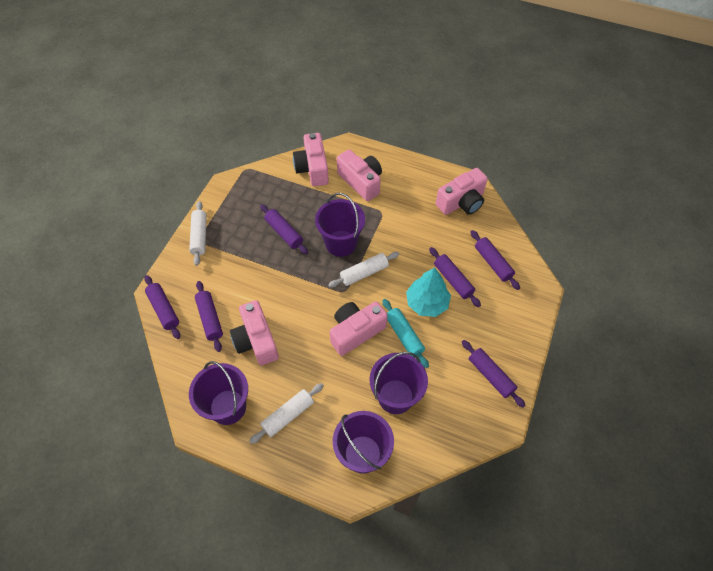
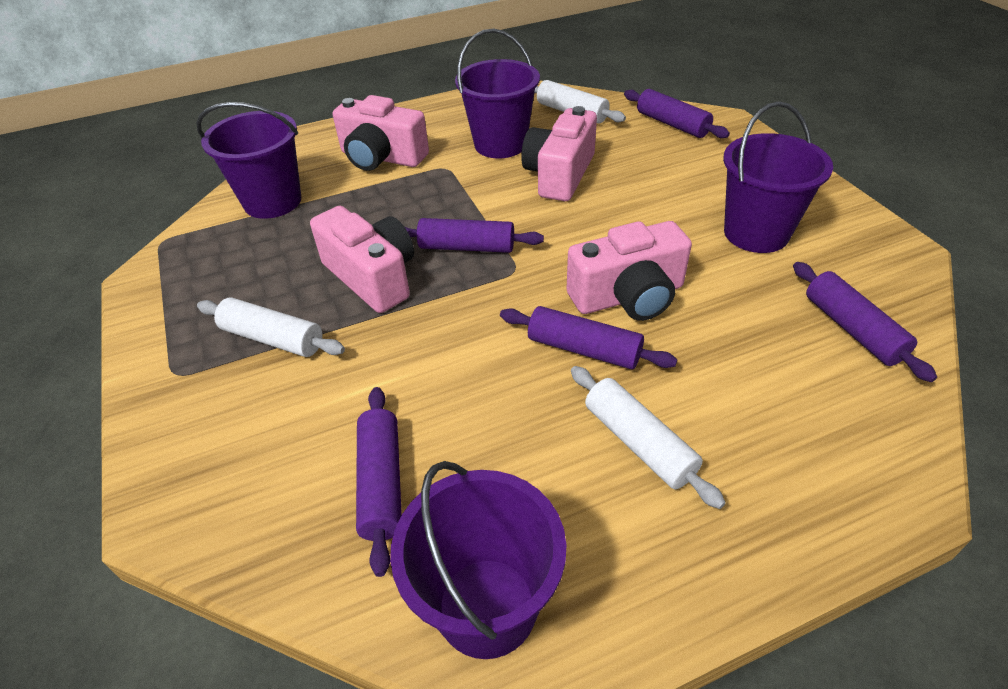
pink camera: 5 -> 4
purple rolling pin: 6 -> 5
turquoise rolling pin: 1 -> 0
turquoise tree: 1 -> 0

